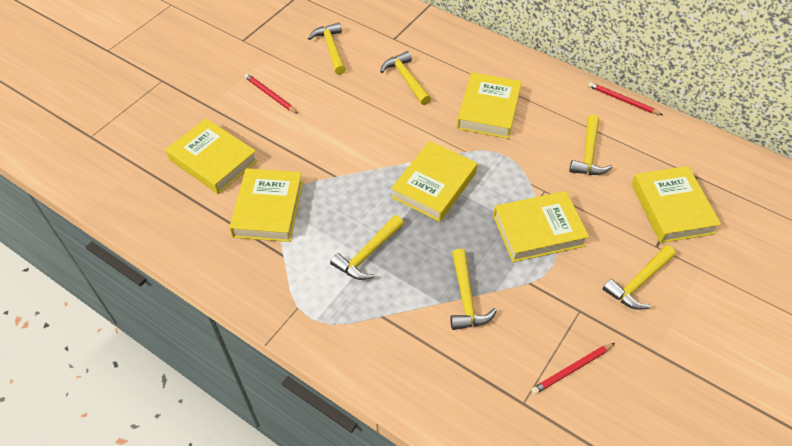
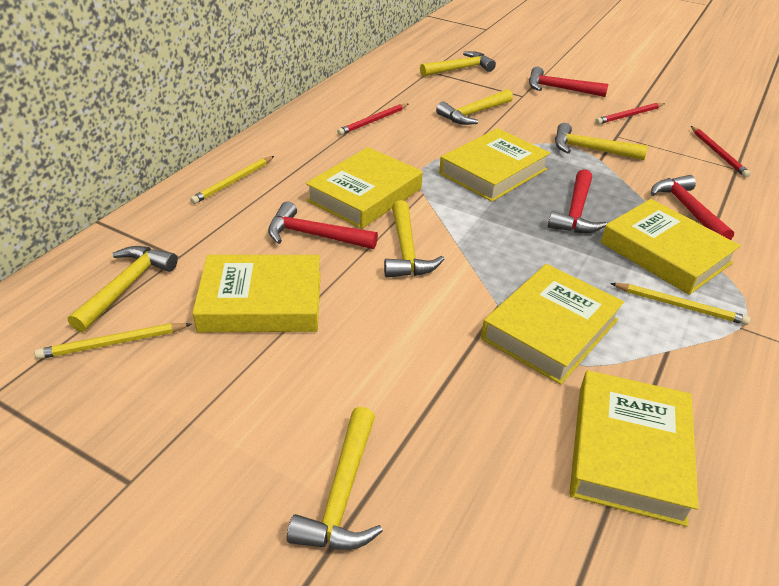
red hammer: 0 -> 4
yellow pencil: 0 -> 3

